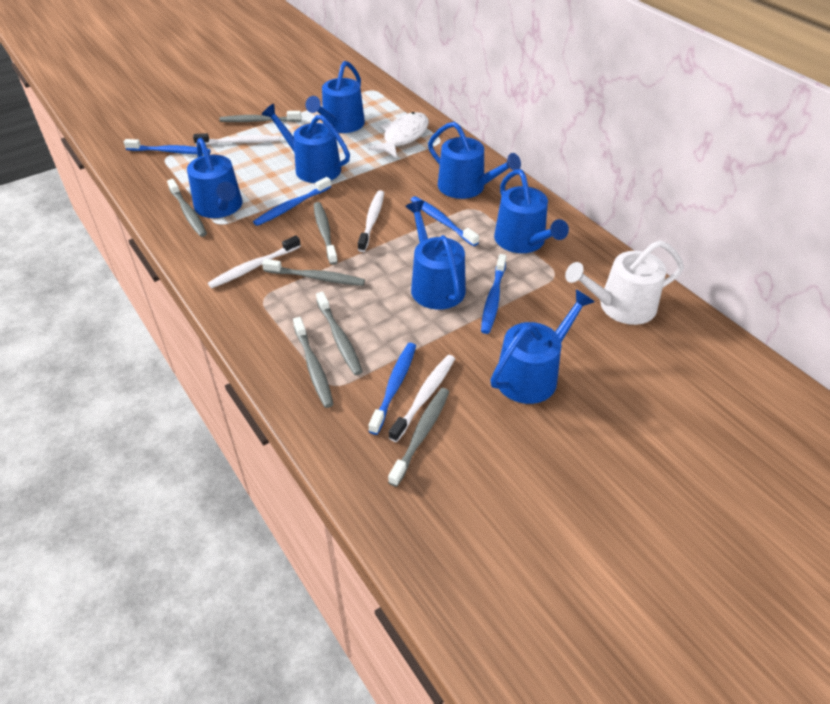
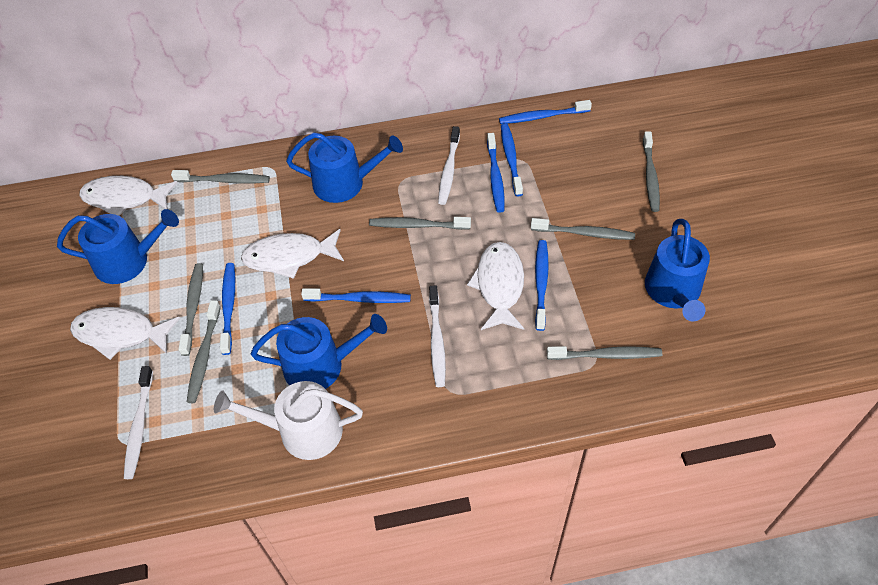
blue toothbrush: 5 -> 6
blue watering can: 7 -> 4
white fish: 1 -> 4
white toothbrush: 4 -> 3

